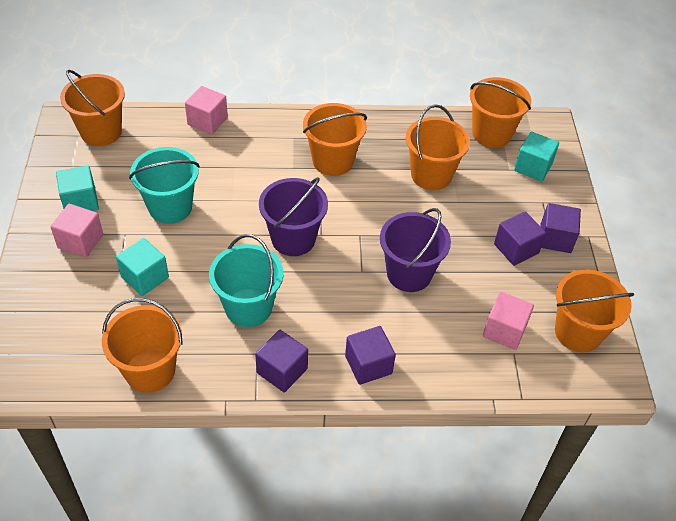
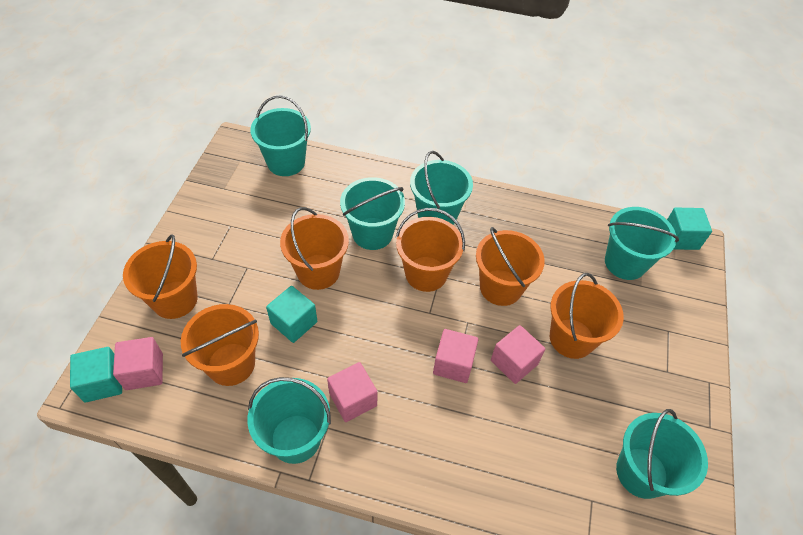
pink cube: 3 -> 4
purple bucket: 2 -> 0
purple cube: 4 -> 0
turquoise bucket: 2 -> 6

